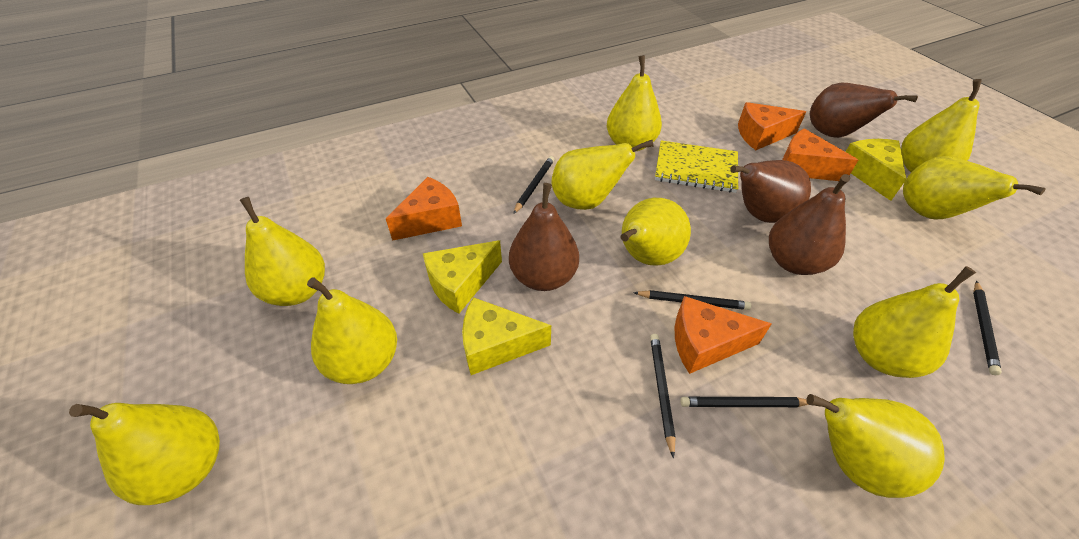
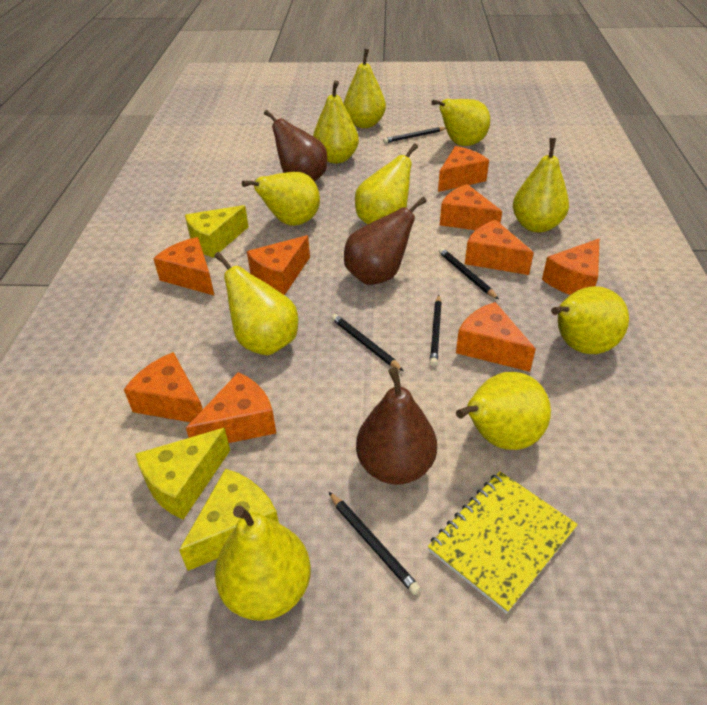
brown pear: 4 -> 3
orange cheese: 4 -> 9

